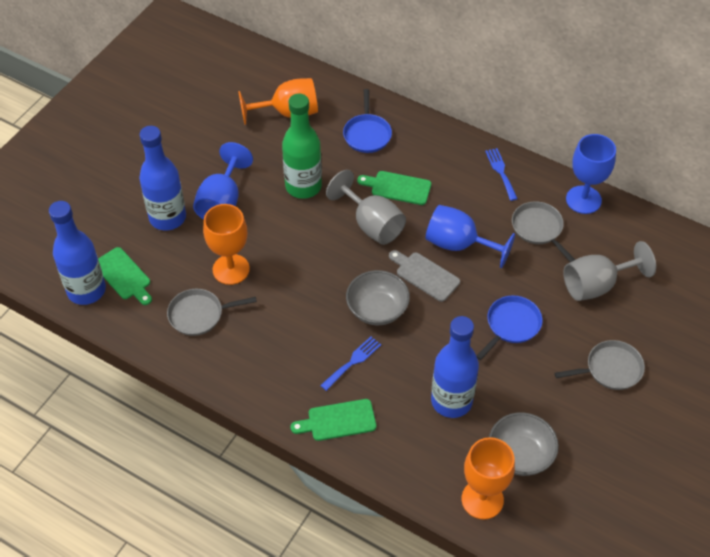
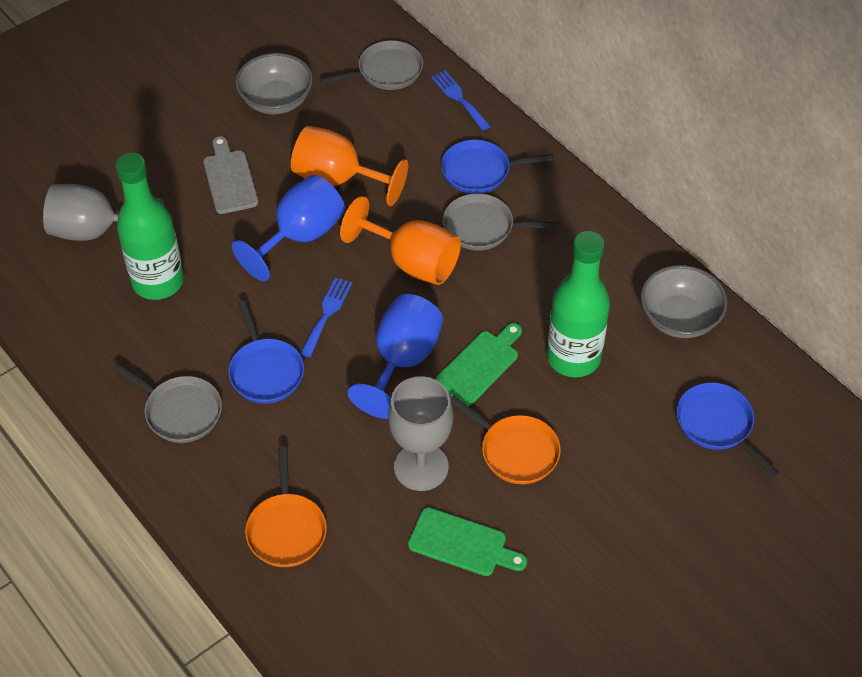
blue bottle: 3 -> 0
blue goblet: 3 -> 2
blue pan: 2 -> 3
green bottle: 1 -> 2
green cutting board: 3 -> 2
orange goblet: 3 -> 2
orange pan: 0 -> 2

